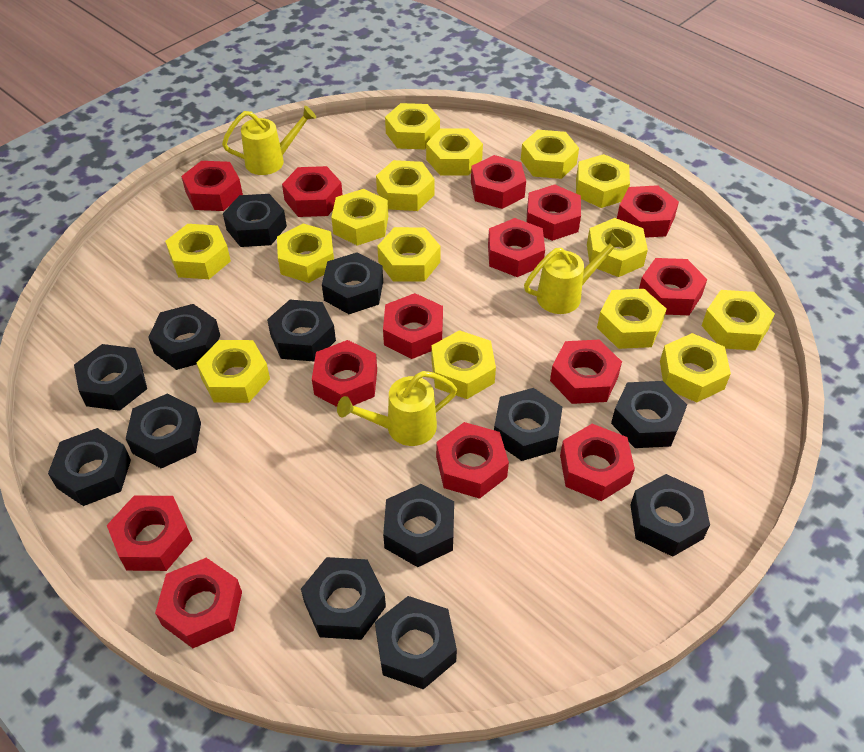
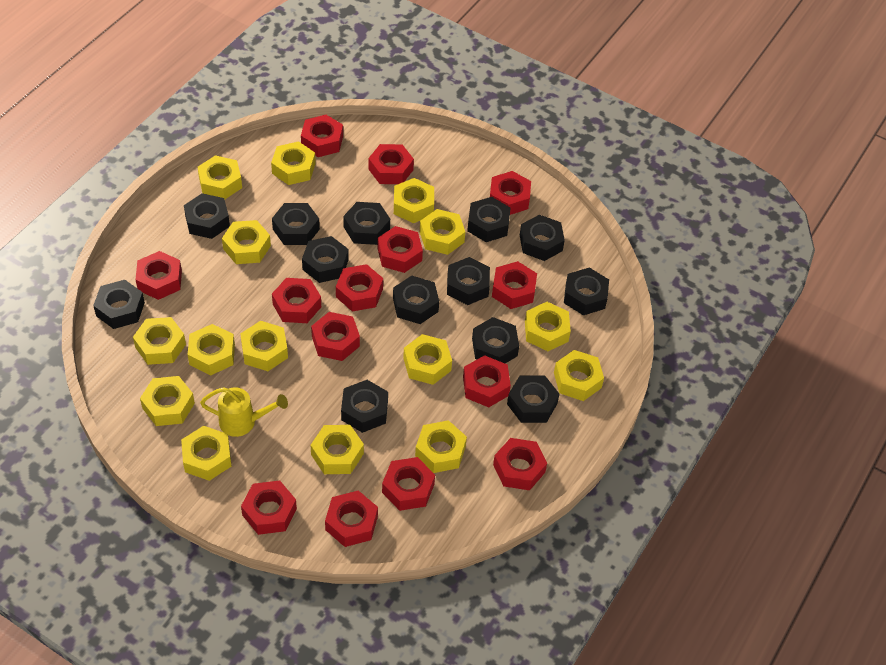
yellow watering can: 3 -> 1

